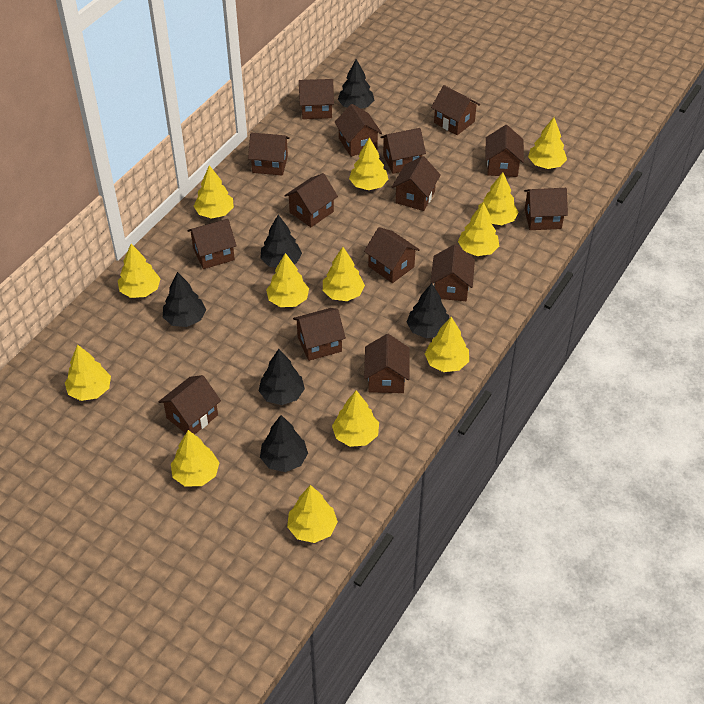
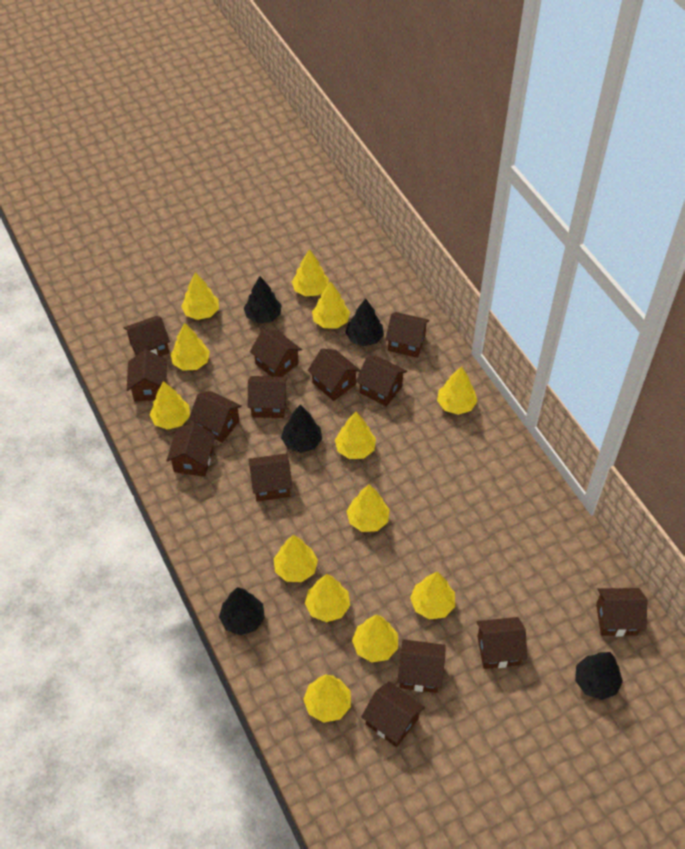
black tree: 6 -> 5
brown house: 15 -> 14

